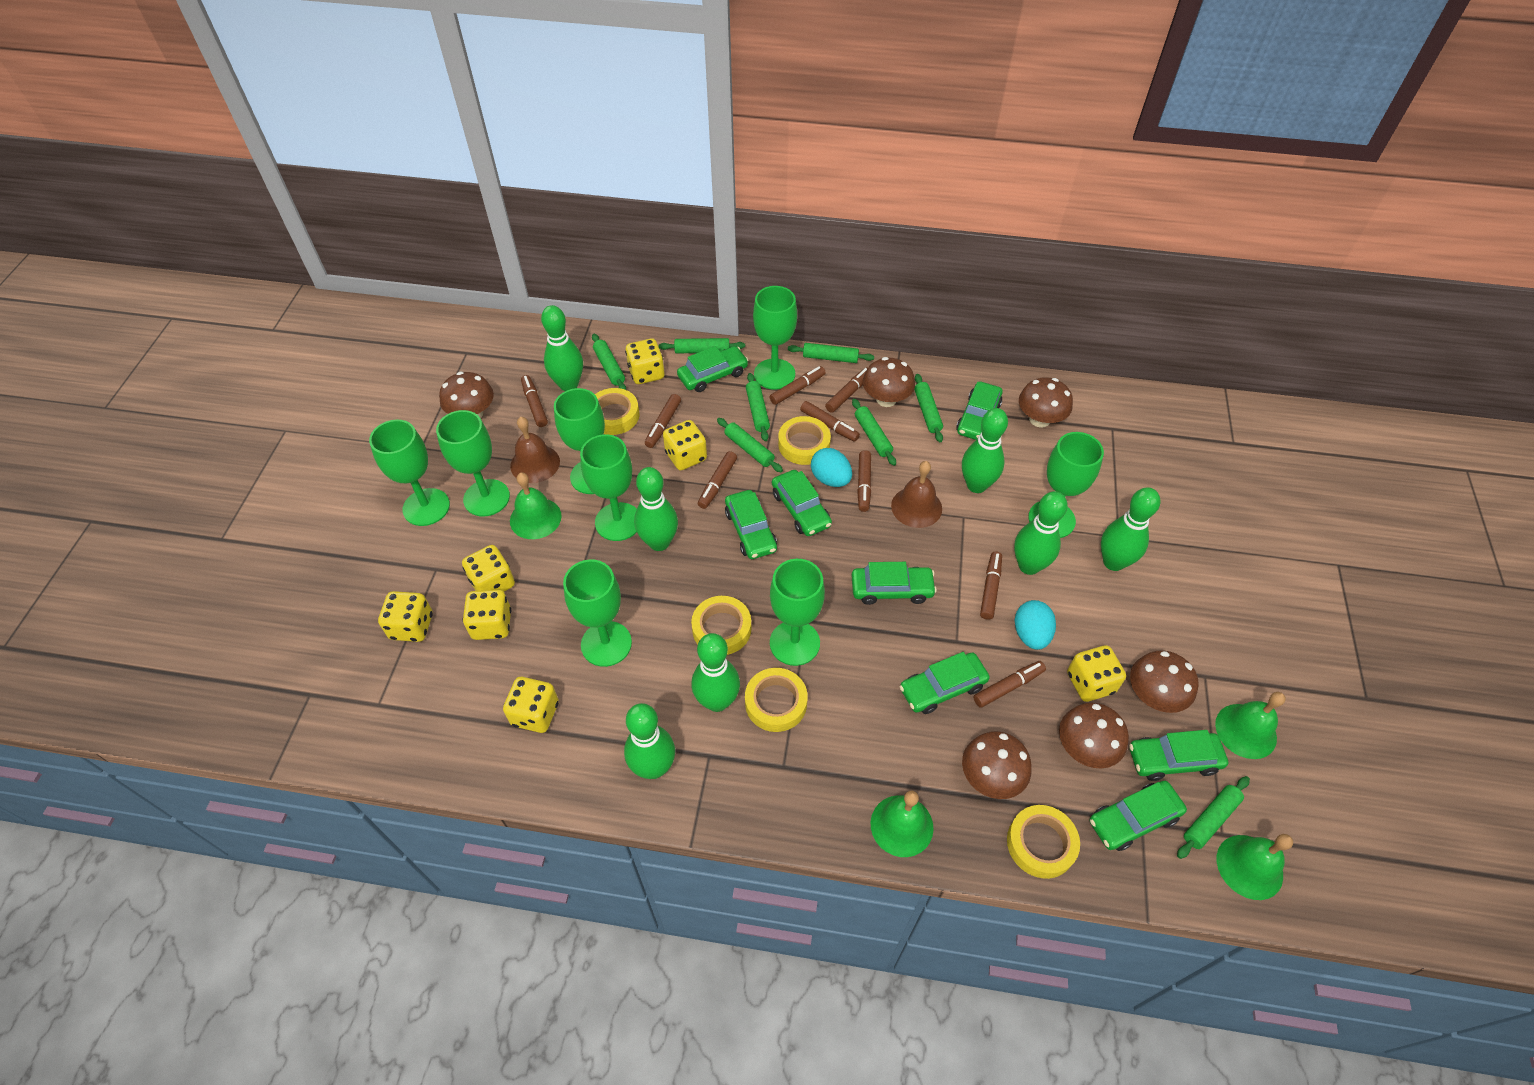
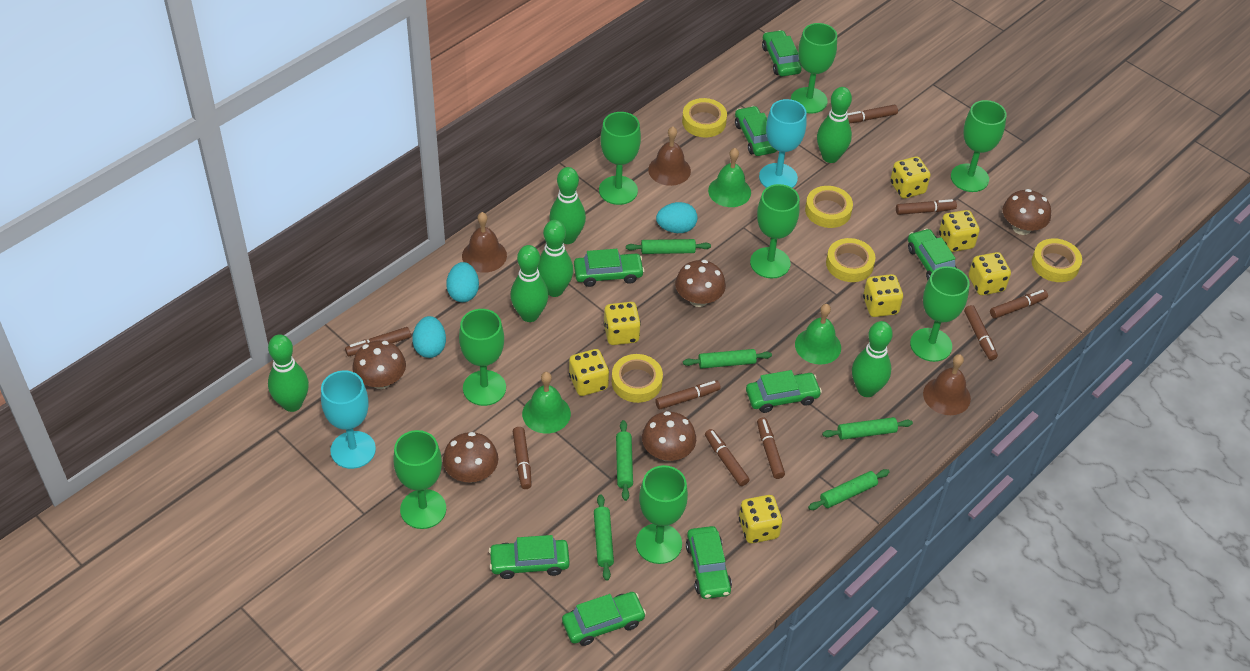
brown bell: 2 -> 3
brown mushroom: 6 -> 5
green bell: 4 -> 3
green bowling pin: 7 -> 6
green rolling pin: 8 -> 6
turquoise egg: 2 -> 3
turquoise goblet: 0 -> 2

